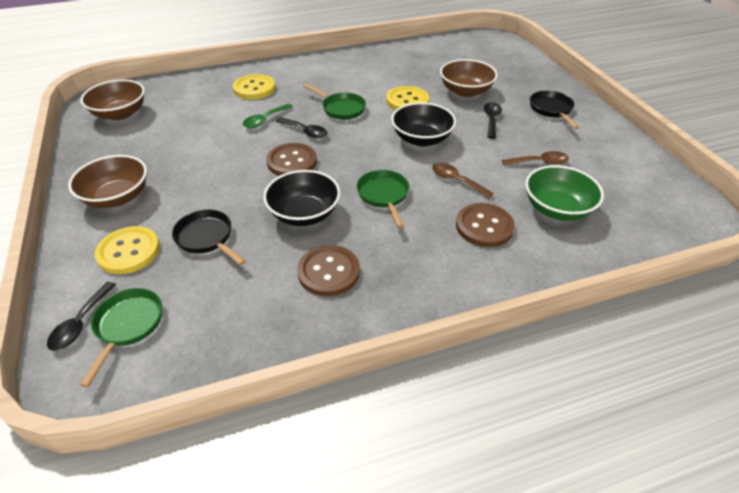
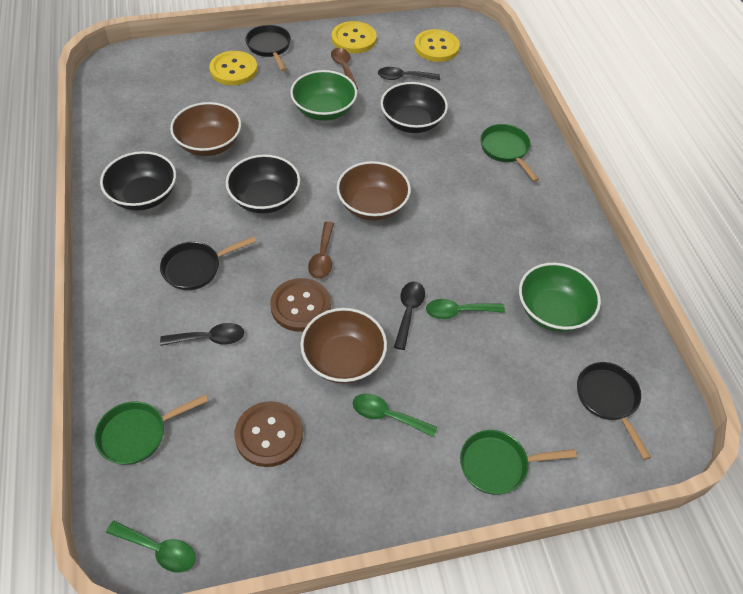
black bowl: 2 -> 3
black pan: 2 -> 3
brown button: 3 -> 2
green bowl: 1 -> 2
green spoon: 1 -> 3

